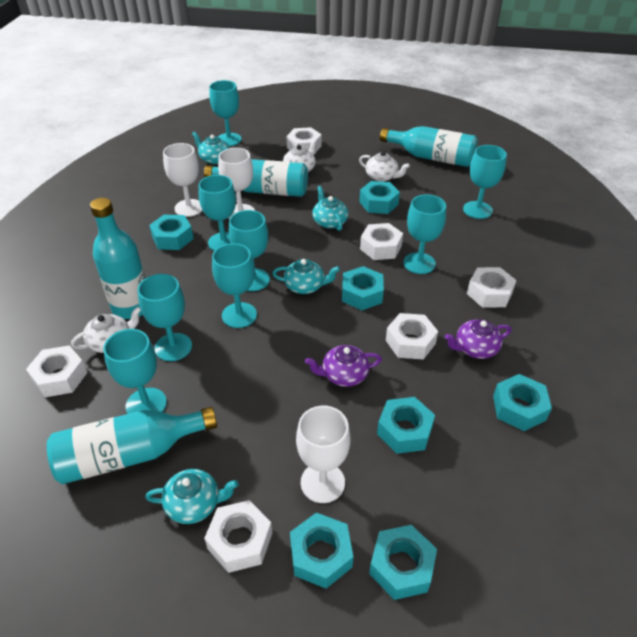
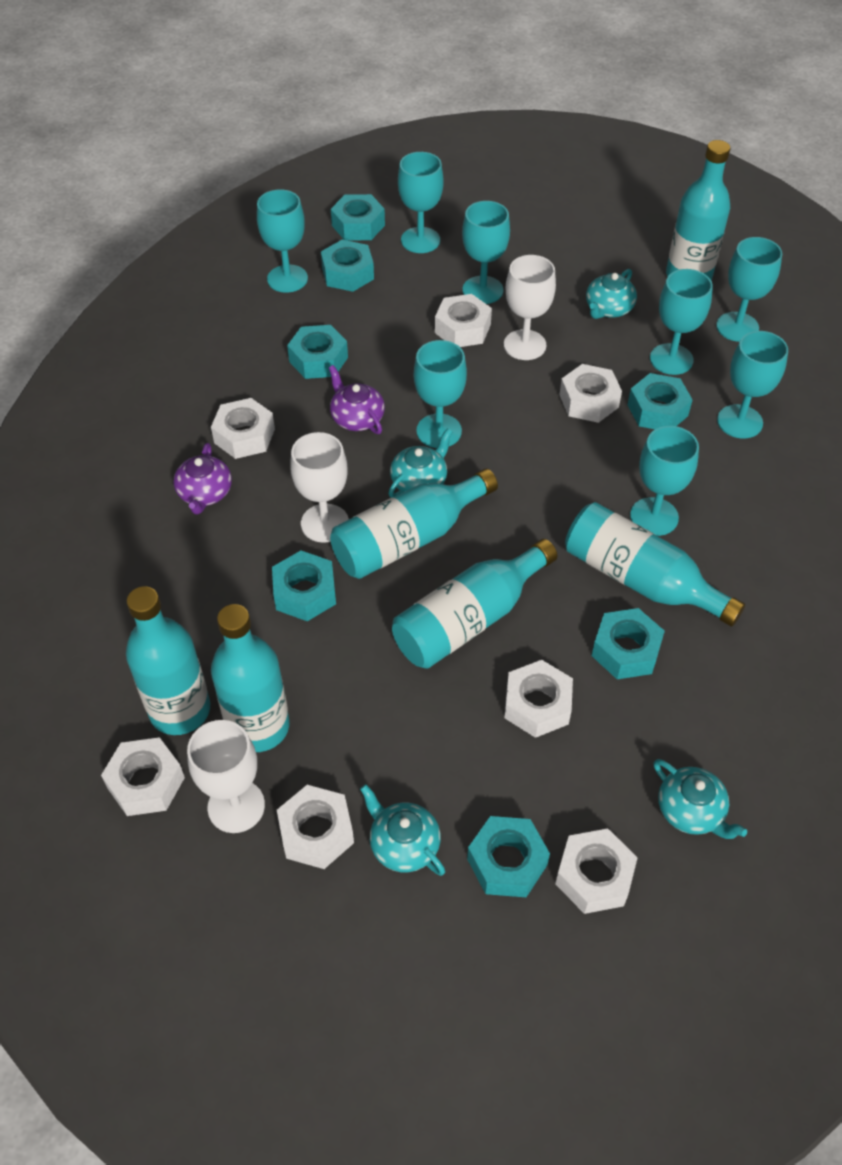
turquoise bottle: 4 -> 6
white nut: 6 -> 7
white teapot: 3 -> 0

